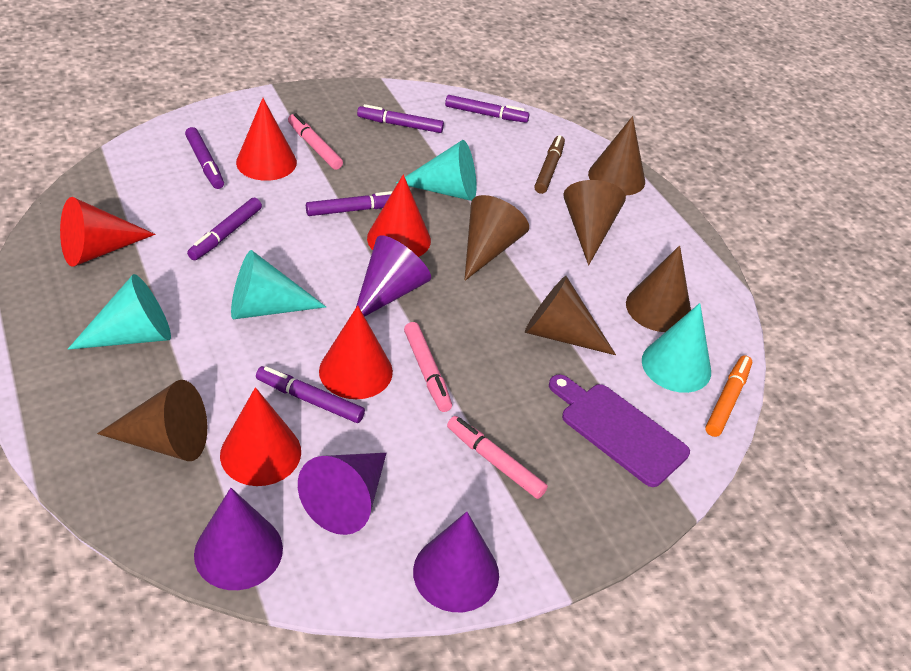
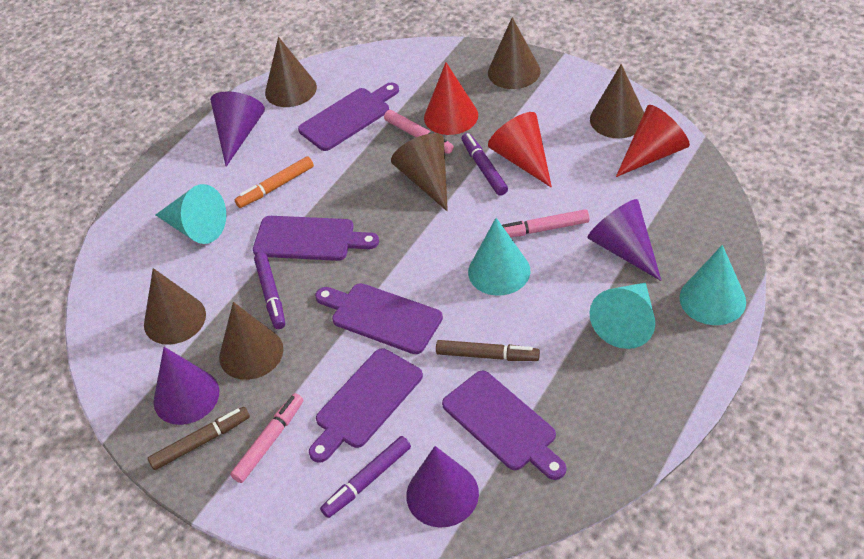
brown marker: 1 -> 2
purple cutting board: 1 -> 5
purple marker: 6 -> 3
red cone: 5 -> 3

